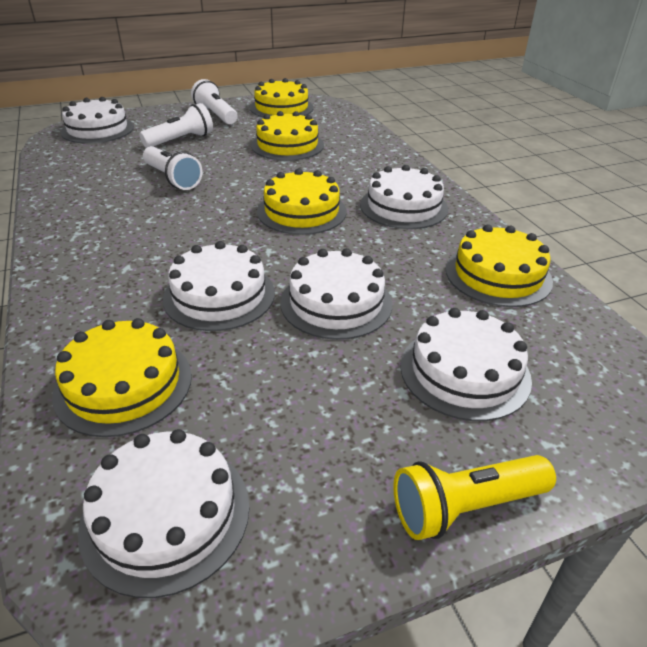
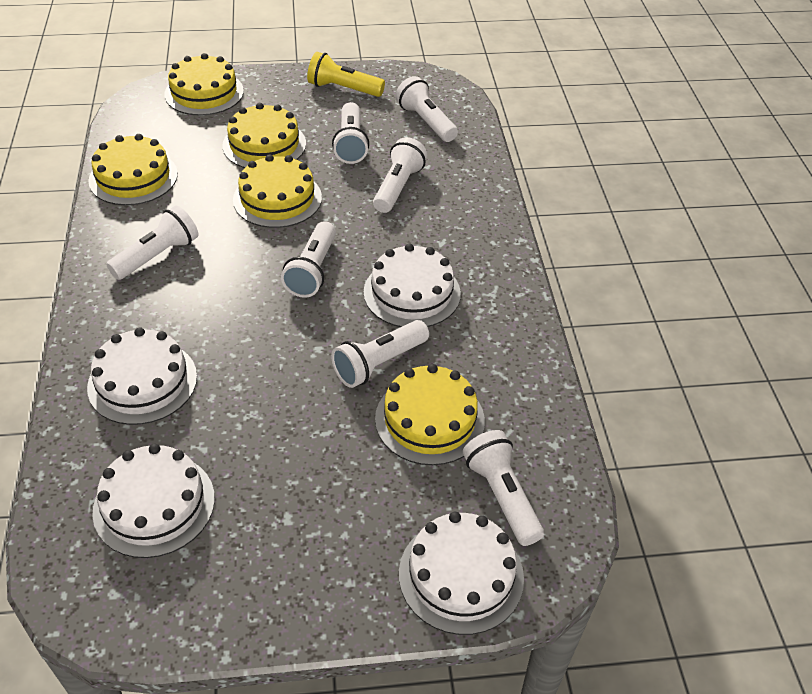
white cake: 6 -> 4
white flashlight: 3 -> 7

